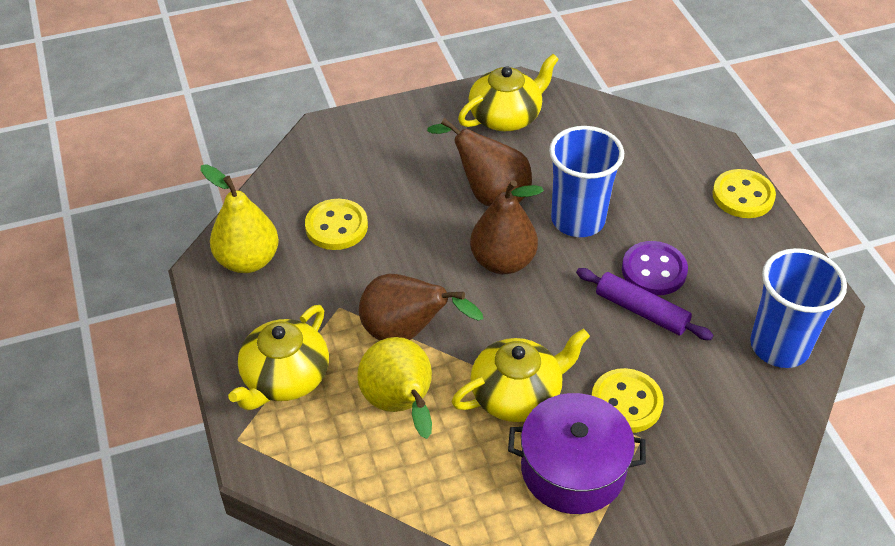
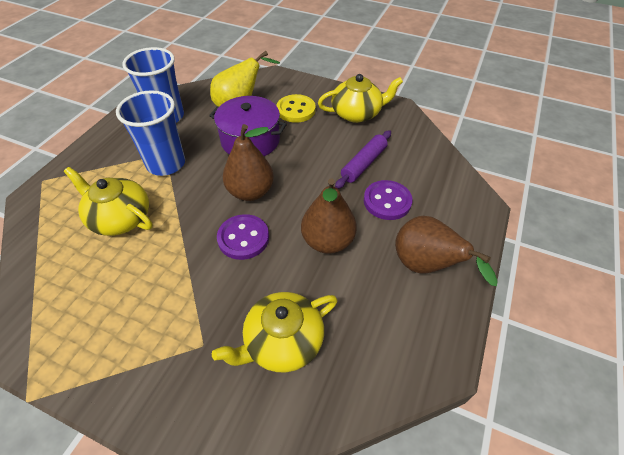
purple button: 1 -> 2
yellow button: 3 -> 1
yellow pear: 2 -> 1

